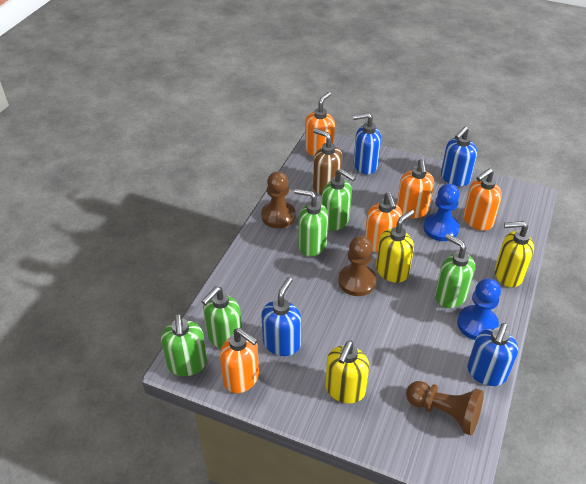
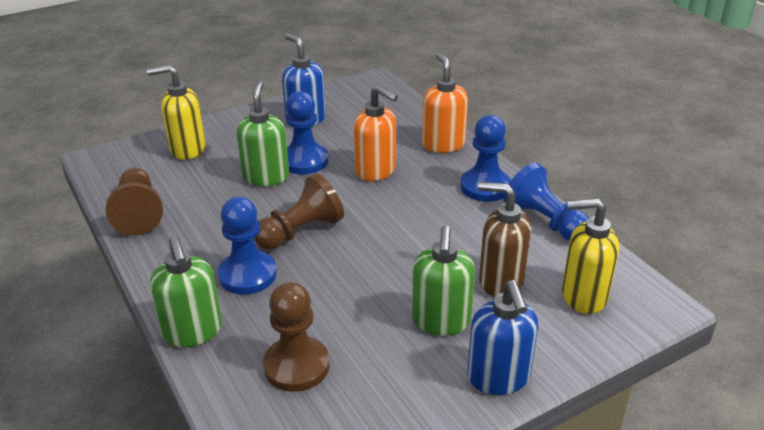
blue pawn: 2 -> 4
blue soap dispenser: 4 -> 2
green soap dispenser: 5 -> 3
orange soap dispenser: 5 -> 2
yellow soap dispenser: 3 -> 2

